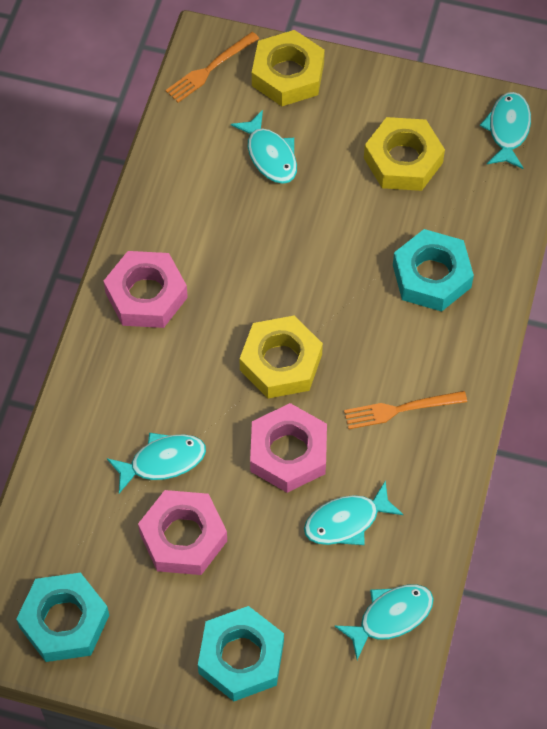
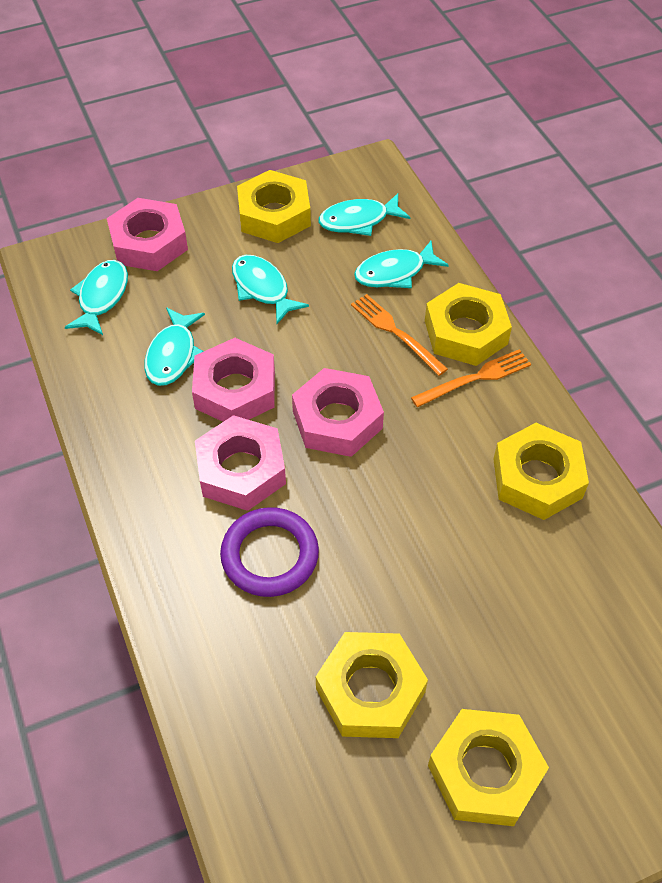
pink nut: 3 -> 4
purple ring: 0 -> 1
turquoise nut: 3 -> 0
yellow nut: 3 -> 5

